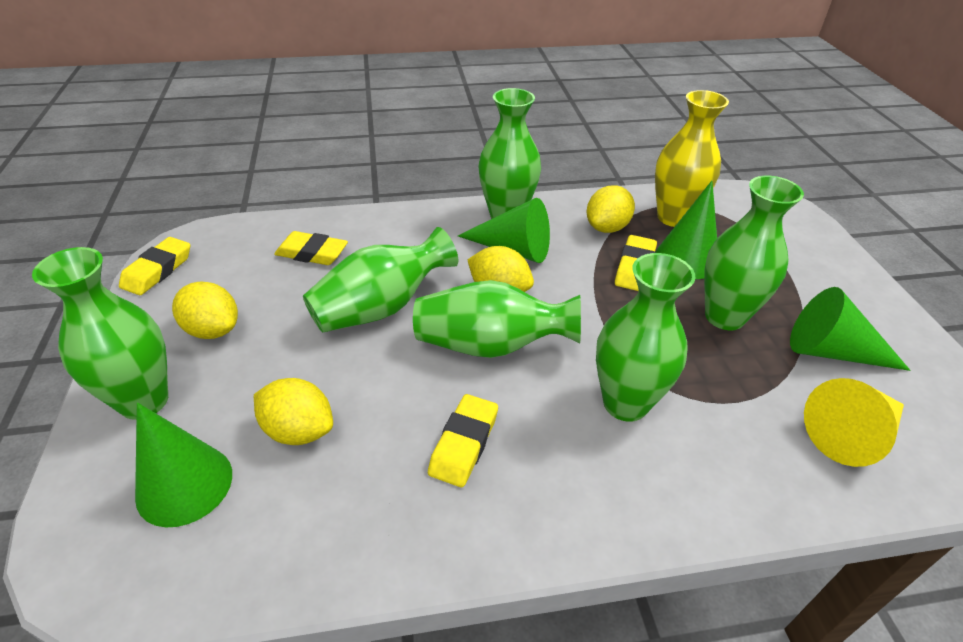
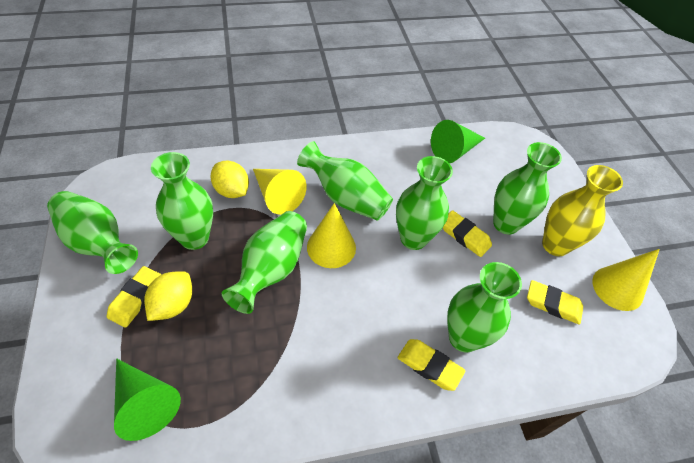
green cone: 4 -> 2
green vase: 6 -> 7
yellow cone: 1 -> 3
yellow lemon: 4 -> 2

